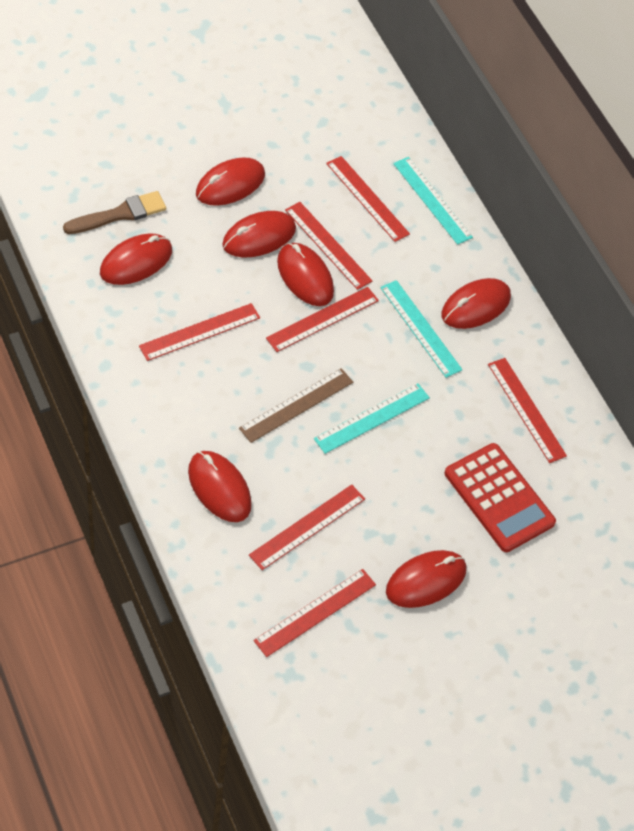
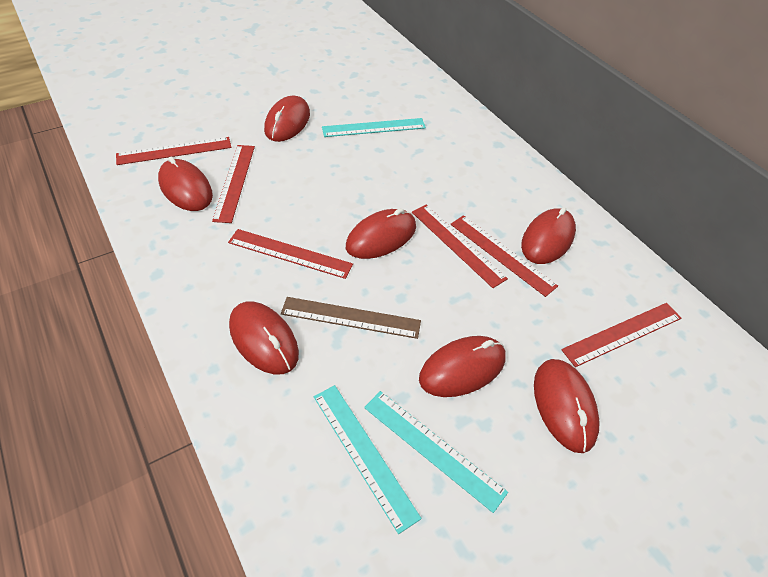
brown brush: 1 -> 0
red calculator: 1 -> 0
red ruler: 7 -> 6

